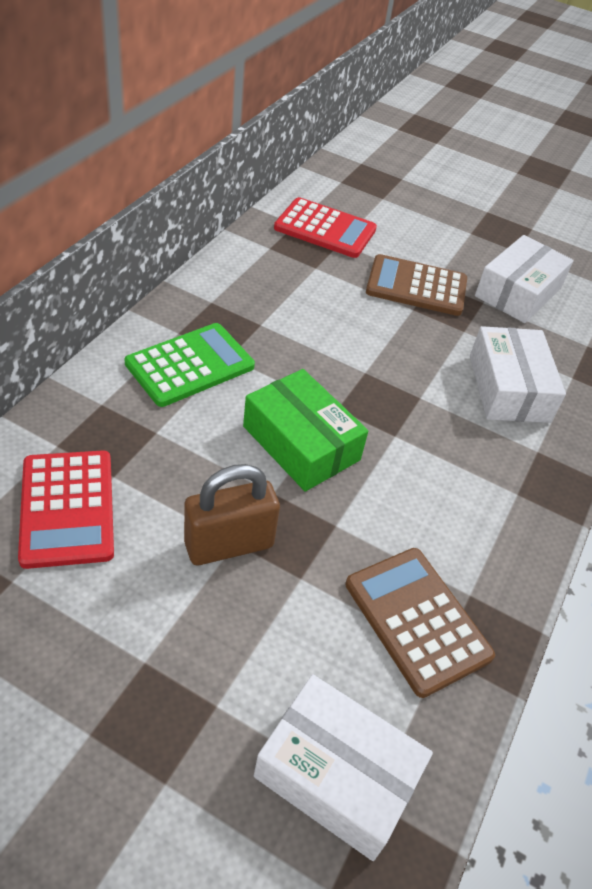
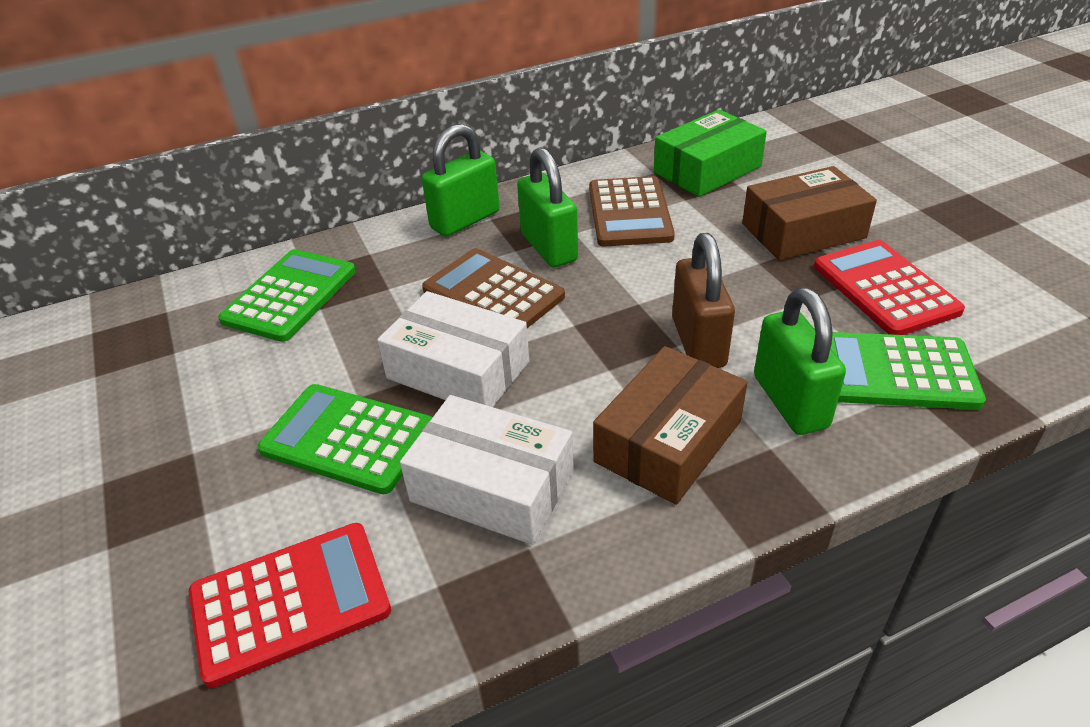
brown box: 0 -> 2
green calculator: 1 -> 3
green padlock: 0 -> 3
white box: 3 -> 2

